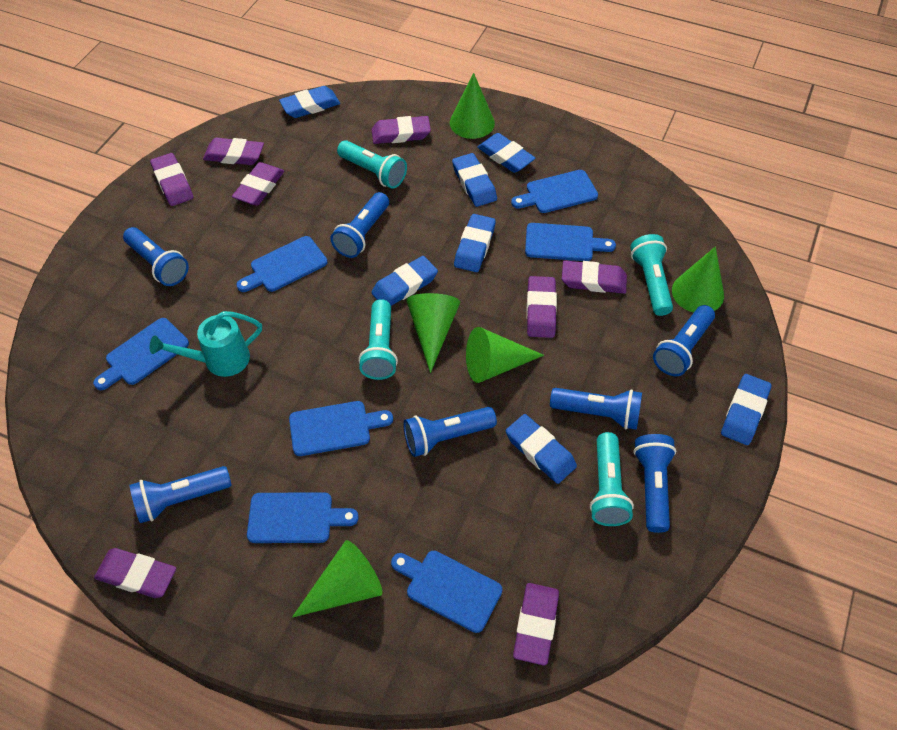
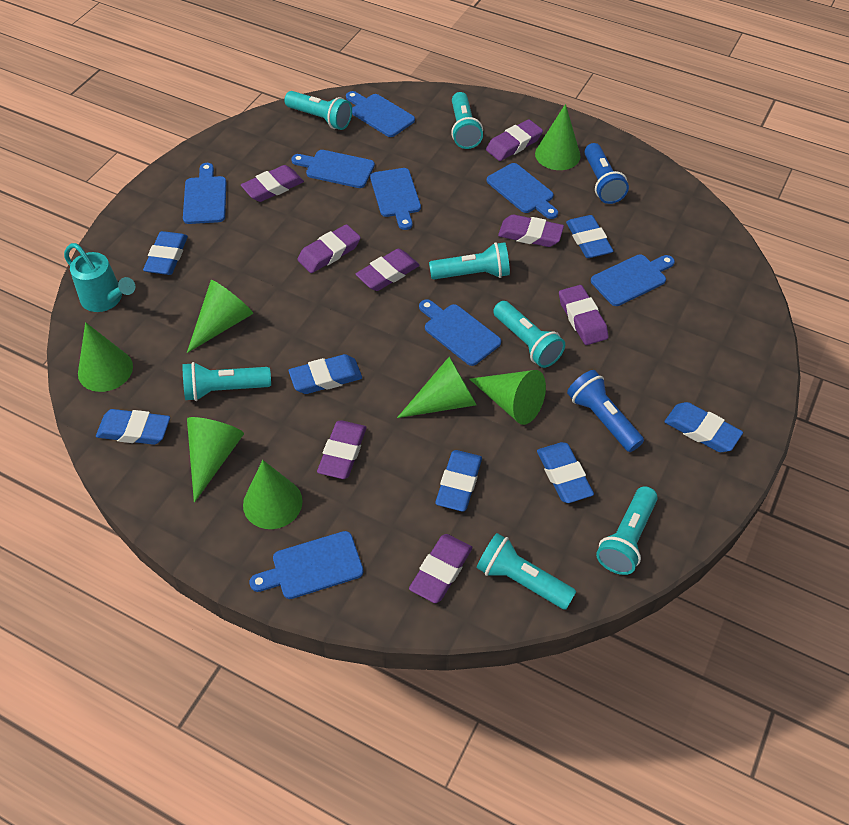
blue cutting board: 7 -> 8
blue flashlight: 7 -> 2
green cone: 5 -> 7
turquoise flashlight: 4 -> 7

